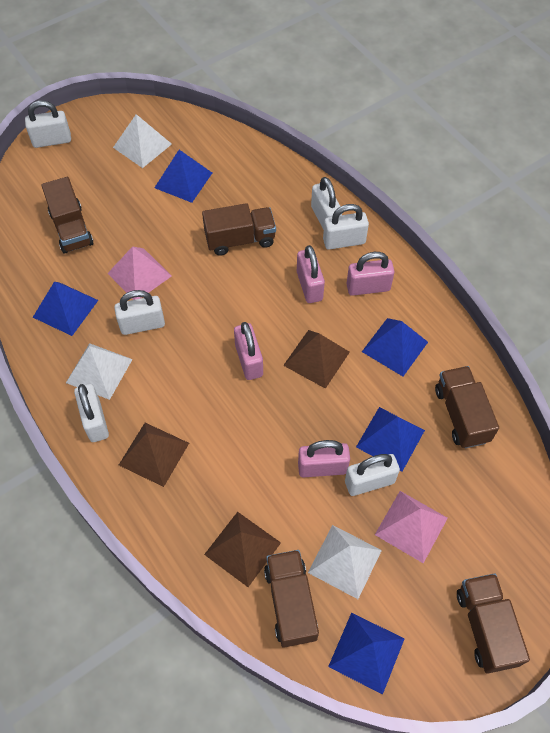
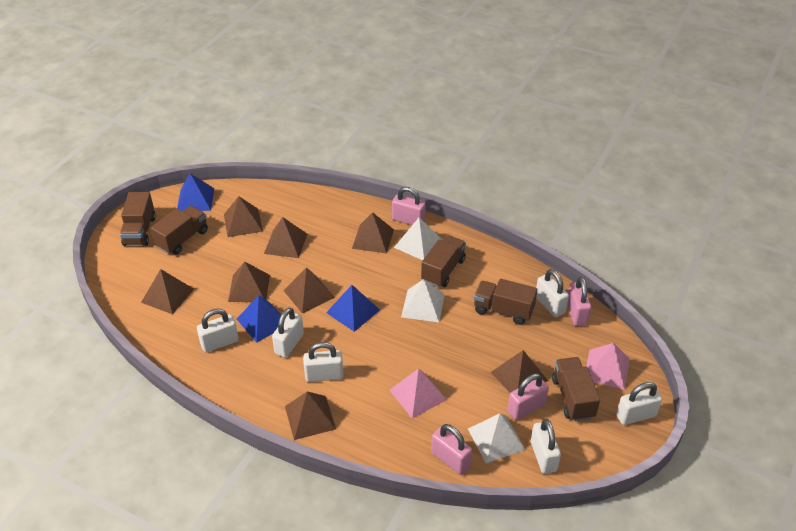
blue pyramid: 5 -> 3
brown pyramid: 3 -> 8

